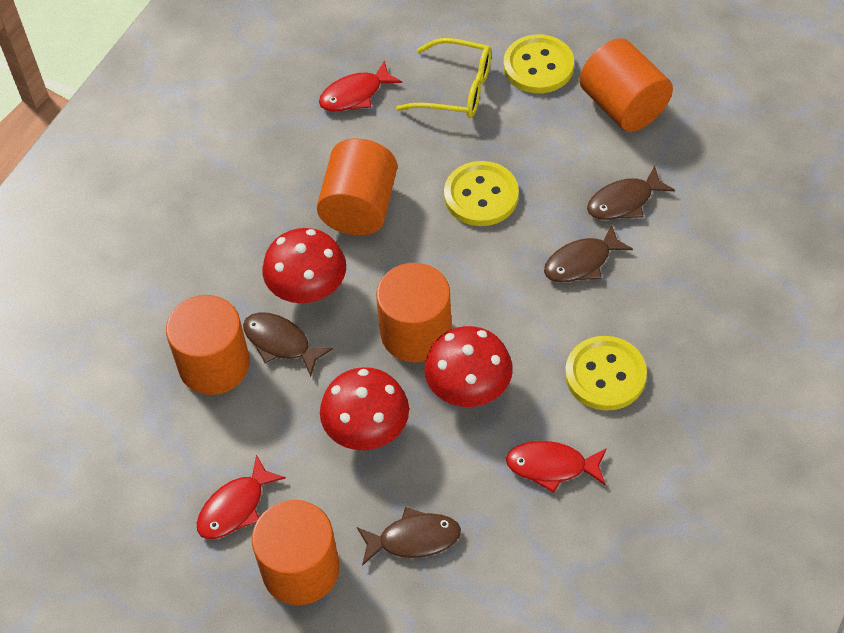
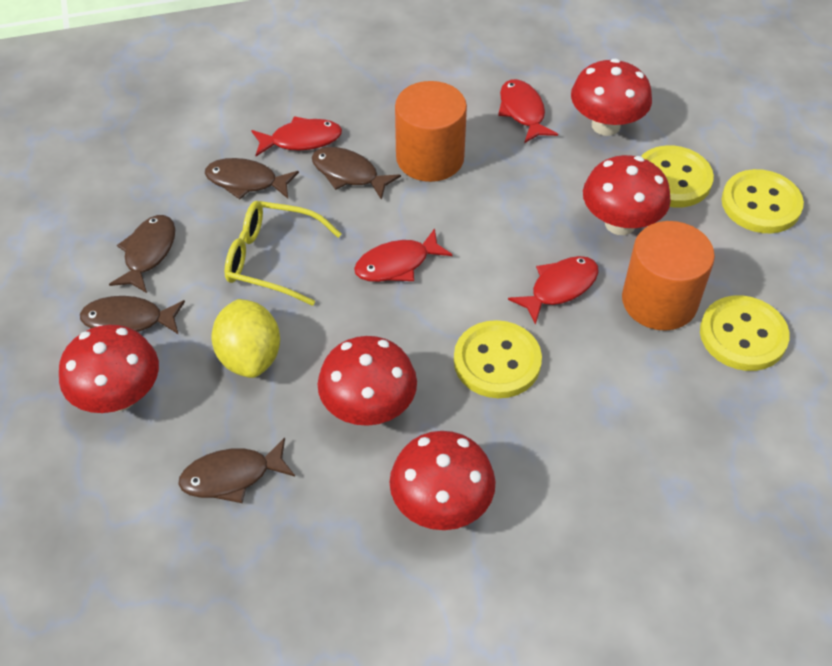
brown fish: 4 -> 5
orange cylinder: 5 -> 2
red fish: 3 -> 4
red mushroom: 3 -> 5
yellow button: 3 -> 4
yellow lemon: 0 -> 1

